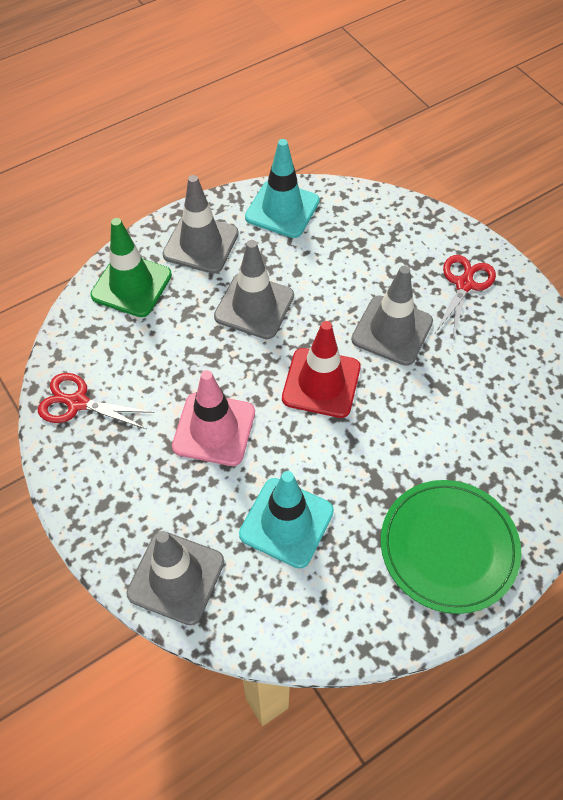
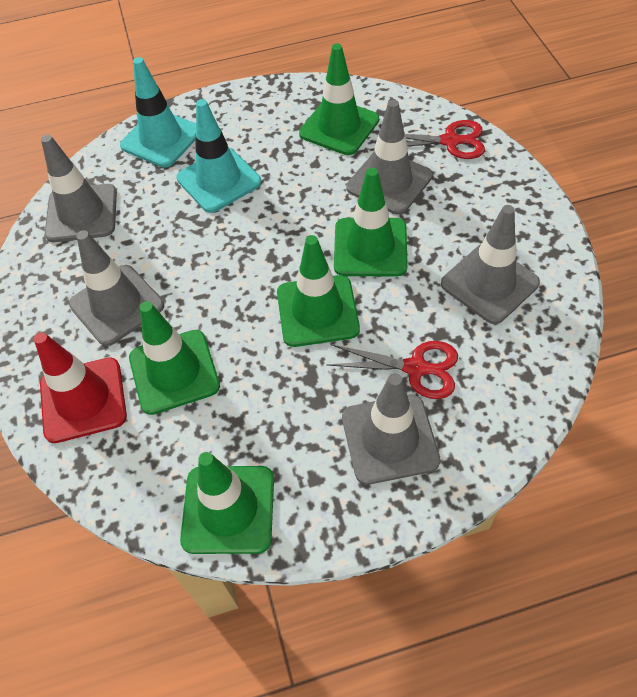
green plate: 1 -> 0
green traffic cone: 1 -> 5
grey traffic cone: 4 -> 5
pink traffic cone: 1 -> 0

